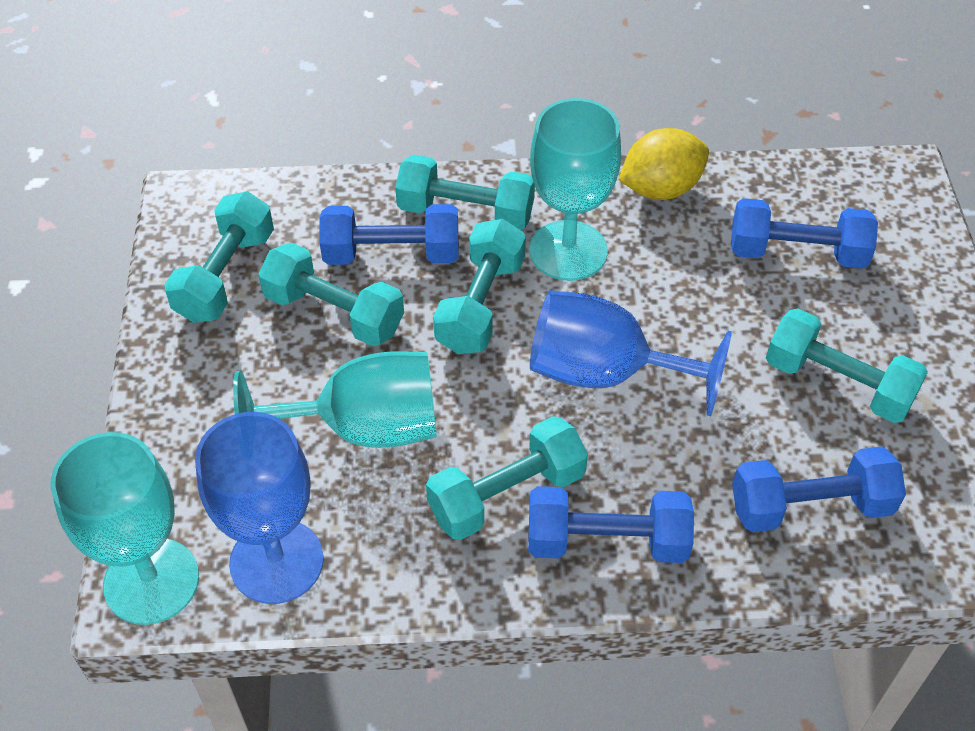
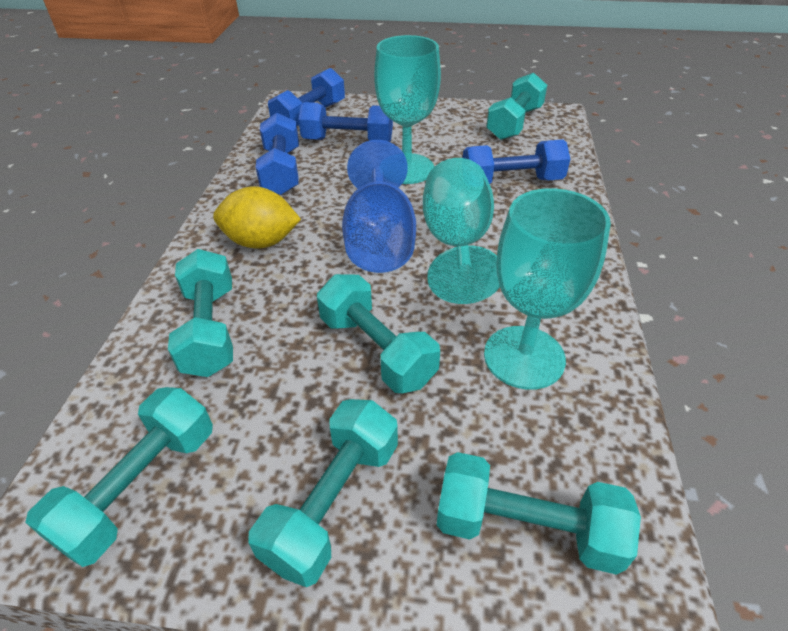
blue goblet: 2 -> 1

